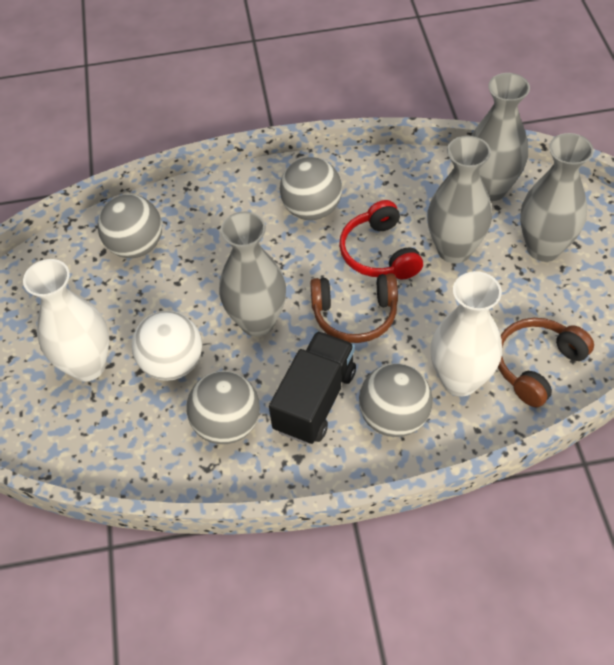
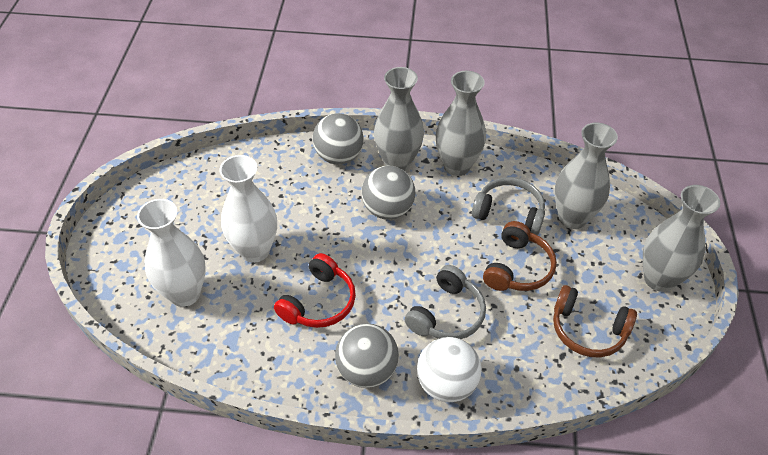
black truck: 1 -> 0
grey ball: 4 -> 3
grey headphones: 0 -> 2

